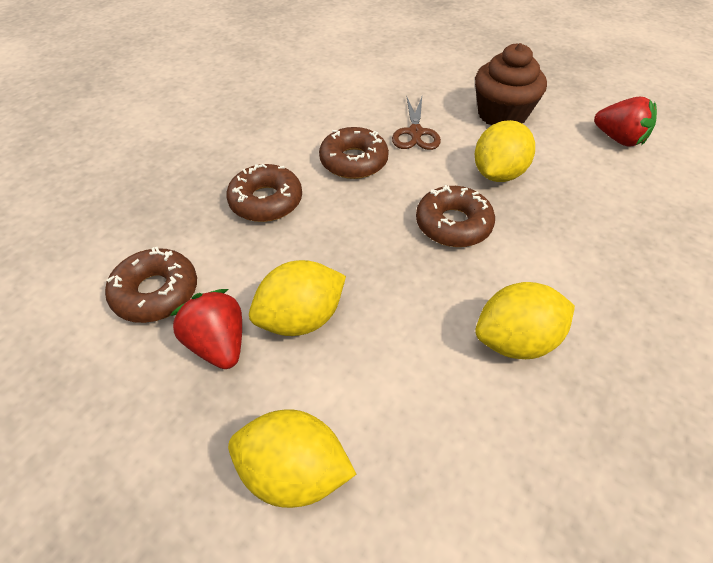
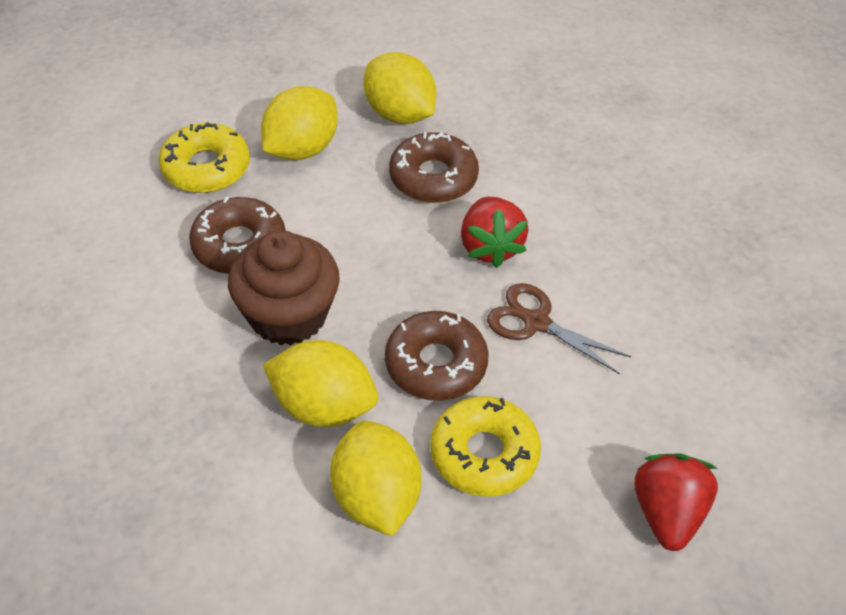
brown donut: 4 -> 3
yellow donut: 0 -> 2

